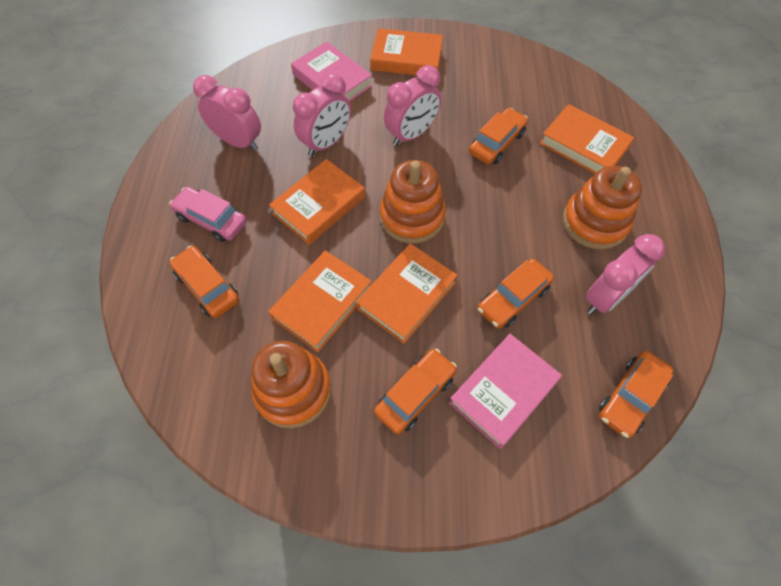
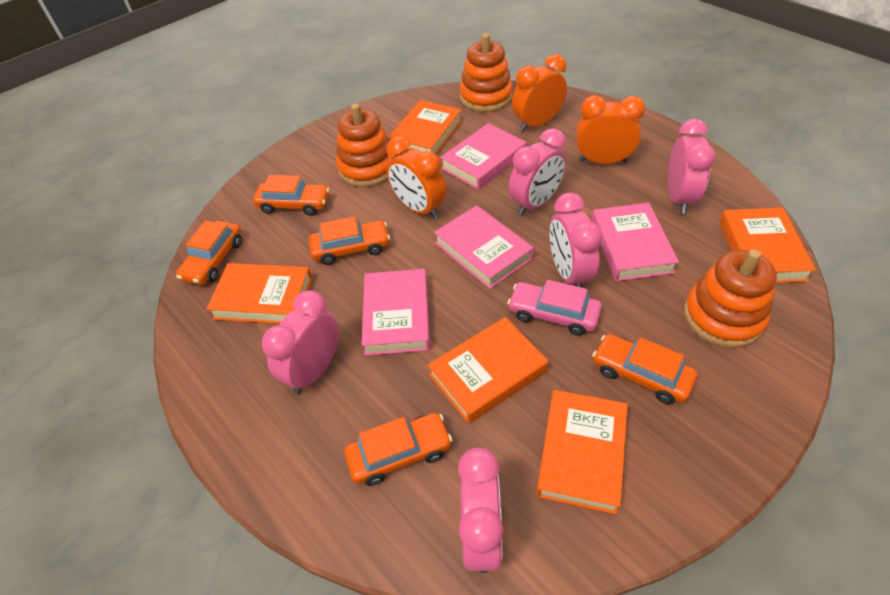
orange clock: 0 -> 3
pink book: 2 -> 4
pink clock: 4 -> 5

